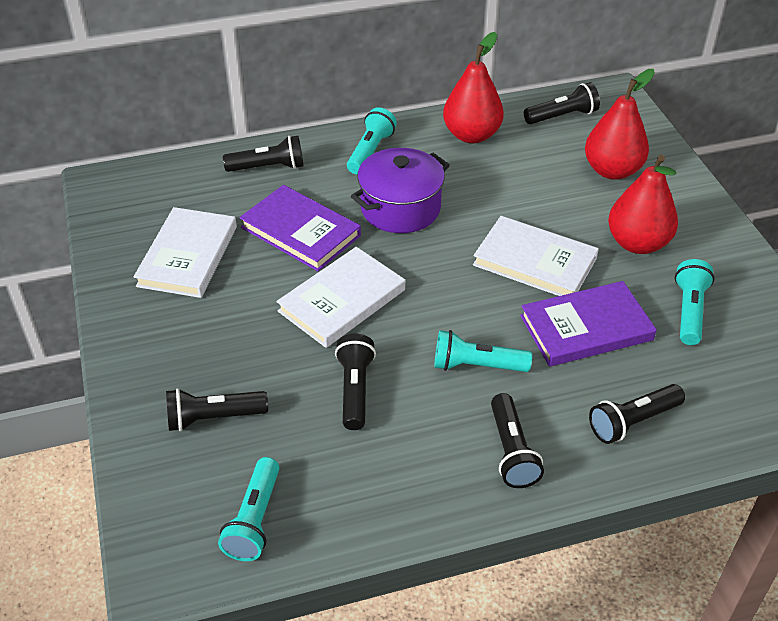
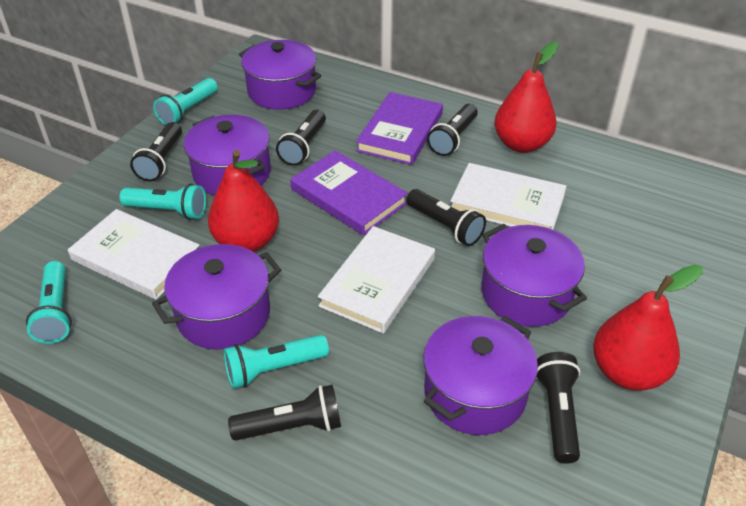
purple pot: 1 -> 5

